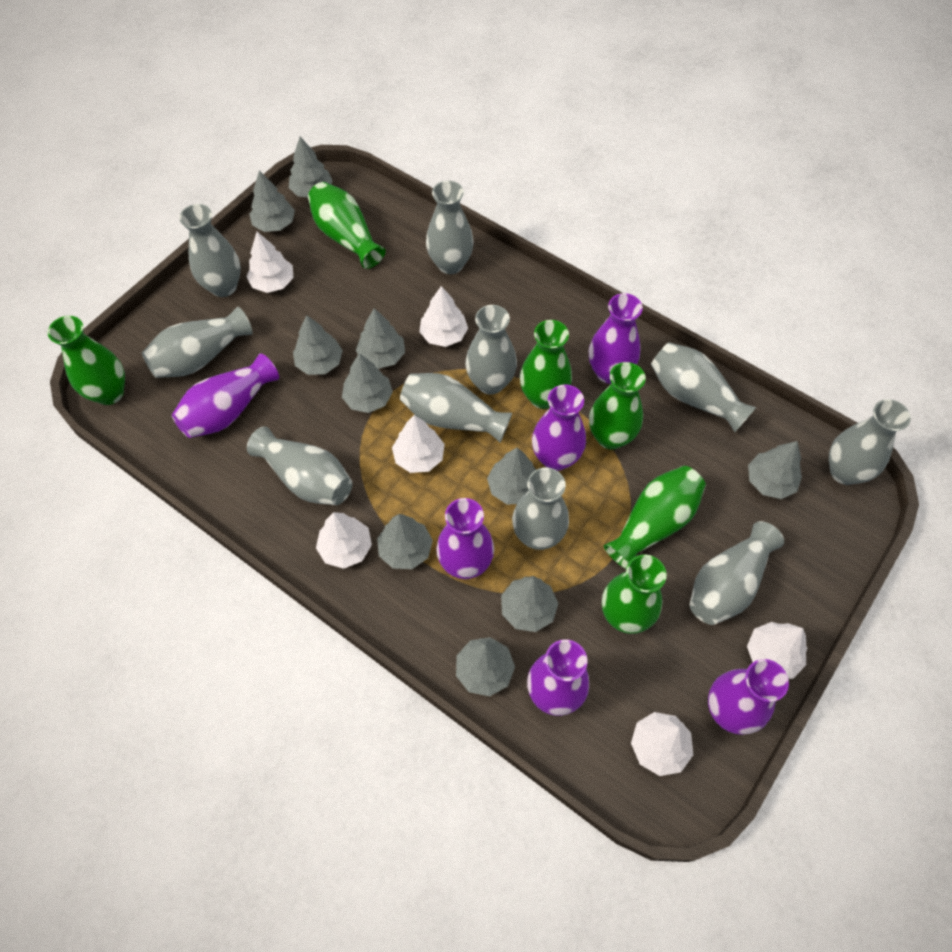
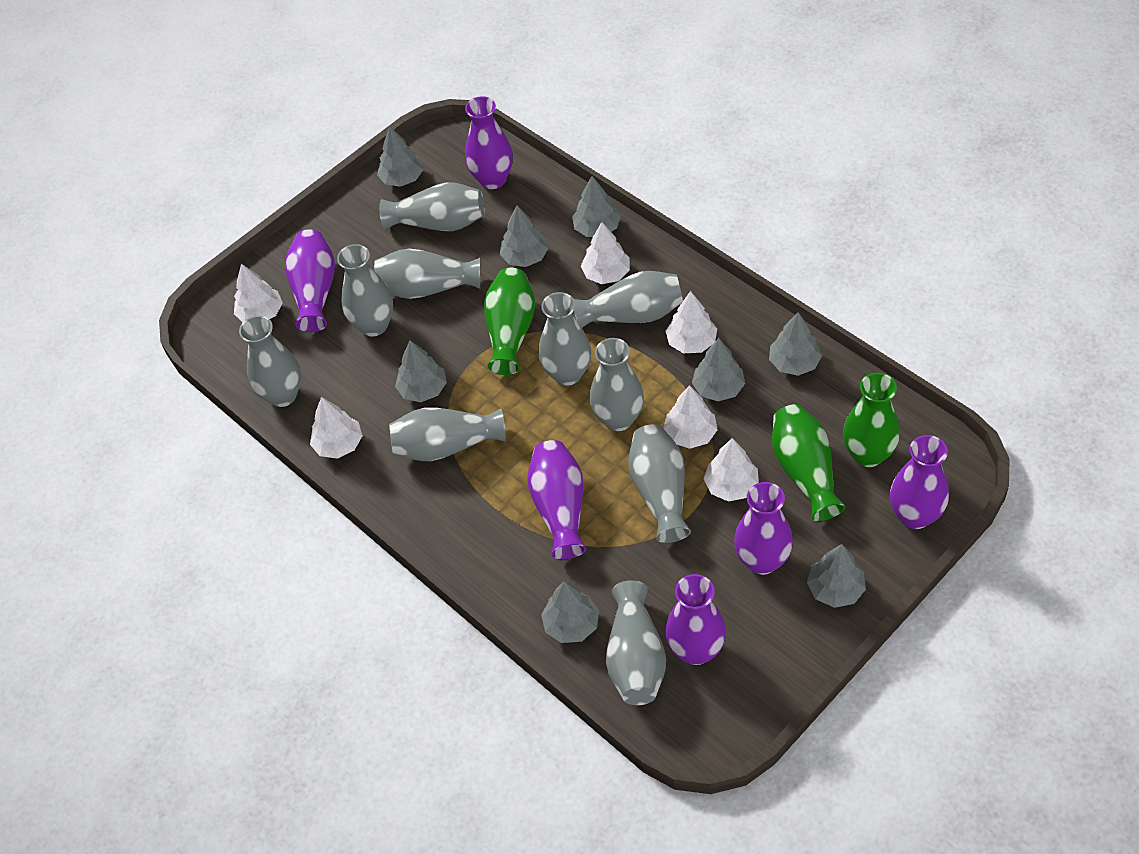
green vase: 6 -> 3
grey tree: 10 -> 8

